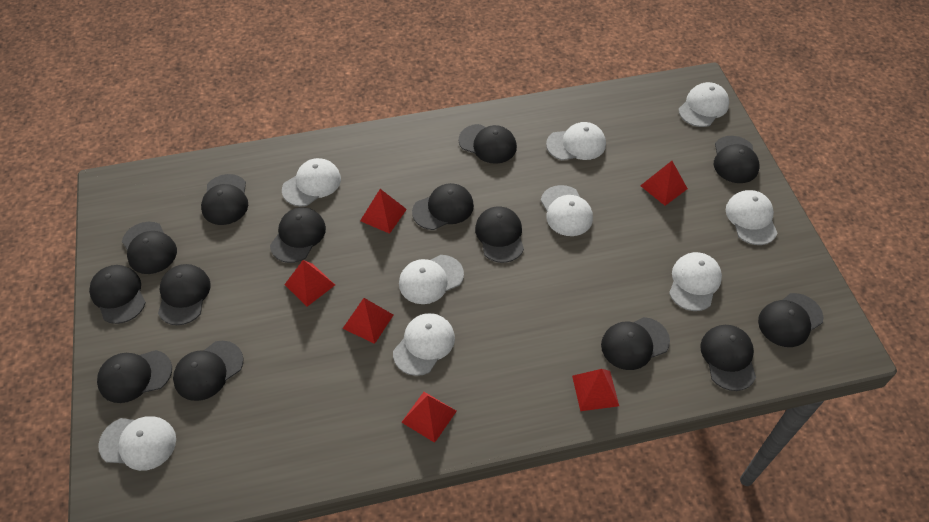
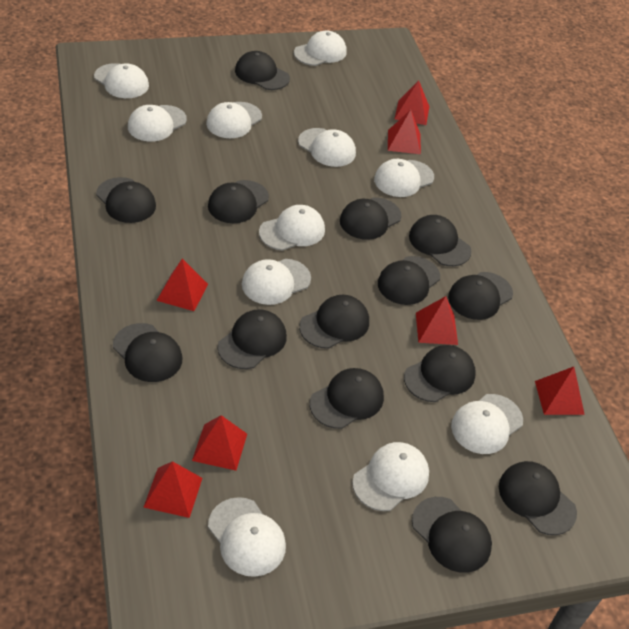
red pyramid: 6 -> 7
white cap: 9 -> 11

